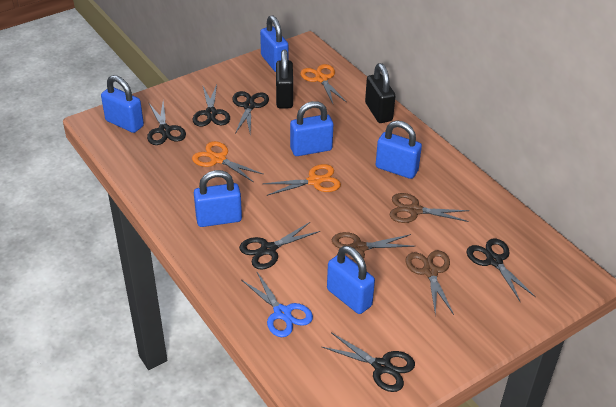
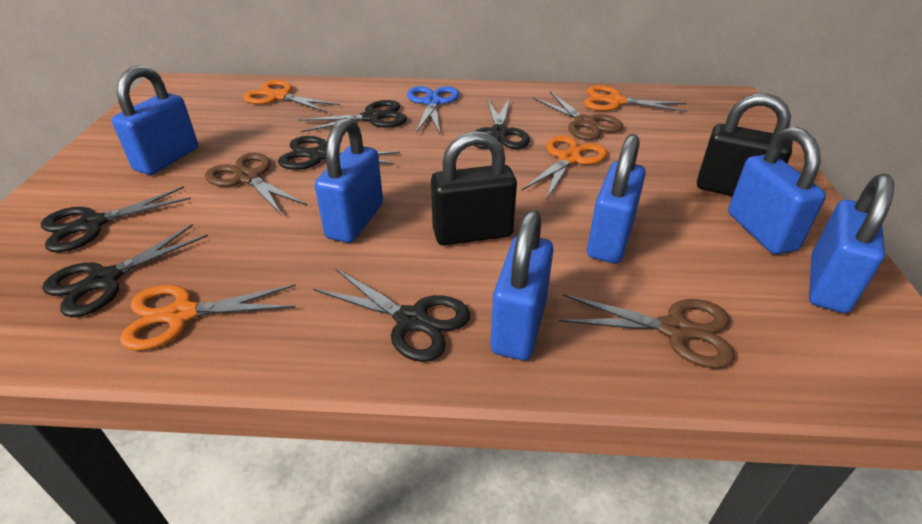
orange scissors: 3 -> 4

